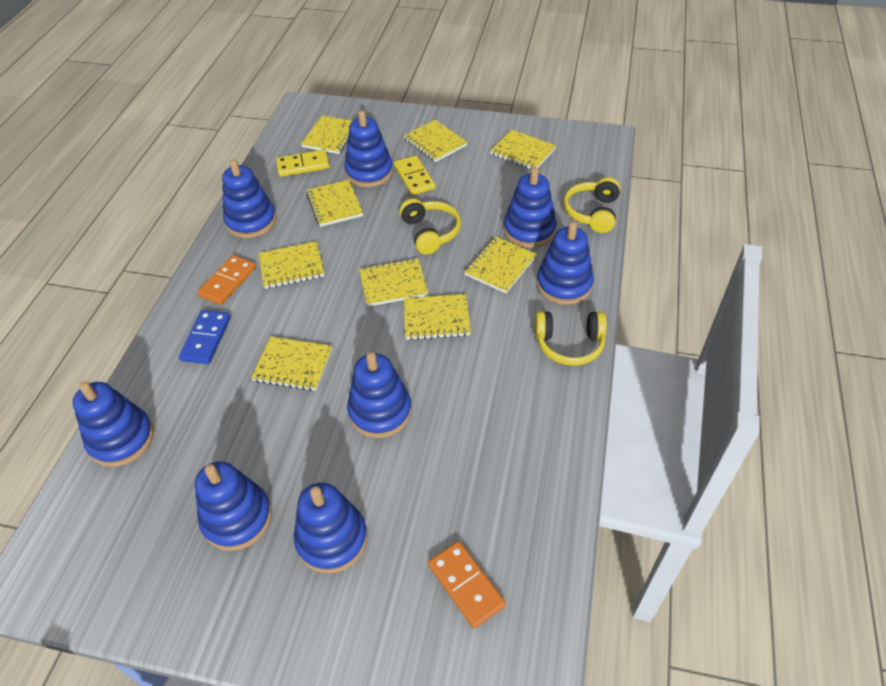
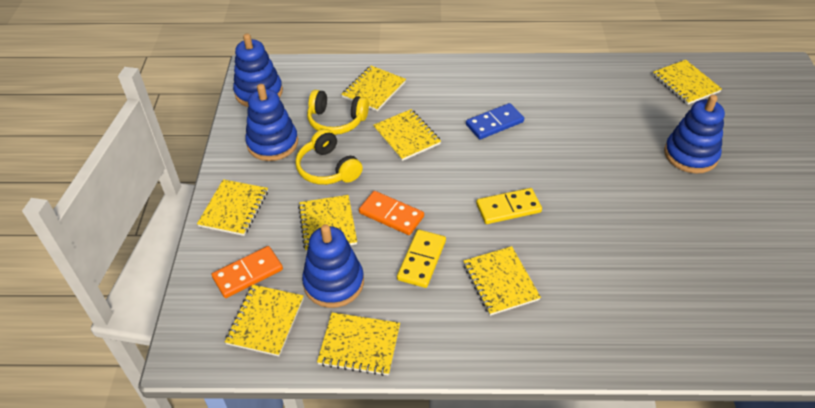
blue stacking toy: 8 -> 4
yellow headphones: 3 -> 2
yellow notebook: 9 -> 8

